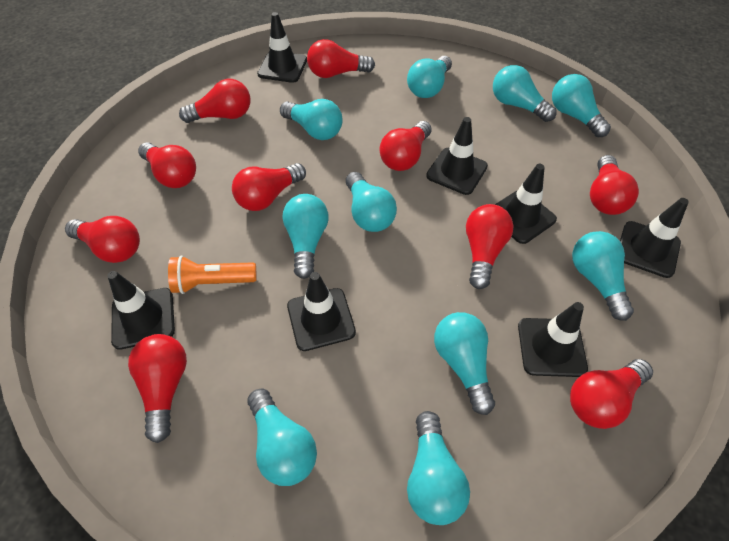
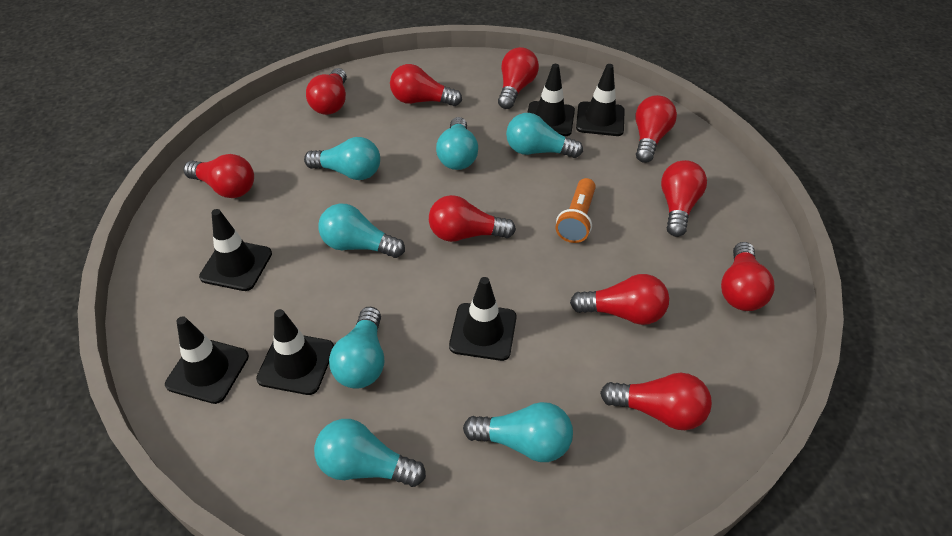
black traffic cone: 7 -> 6
turquoise light bulb: 10 -> 7

